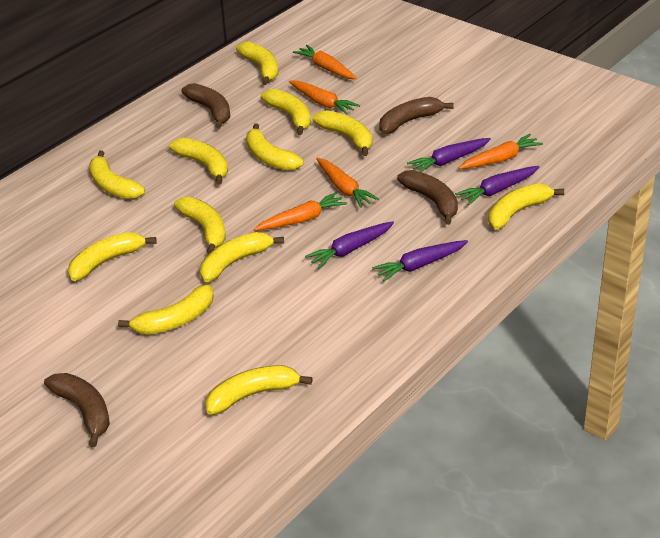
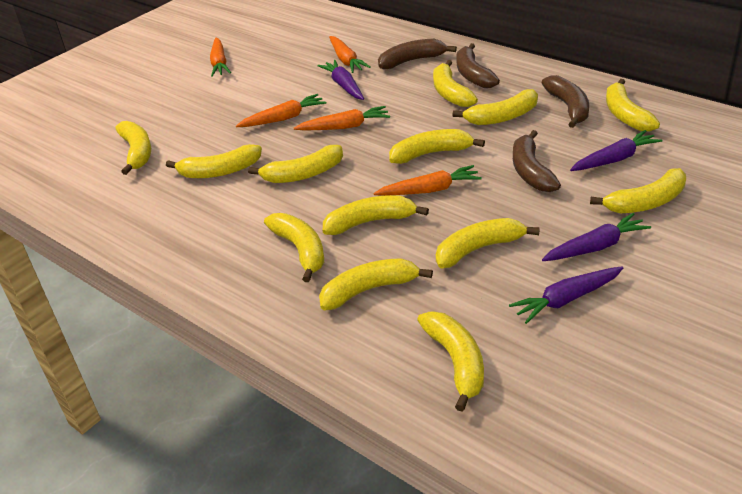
yellow banana: 12 -> 13

